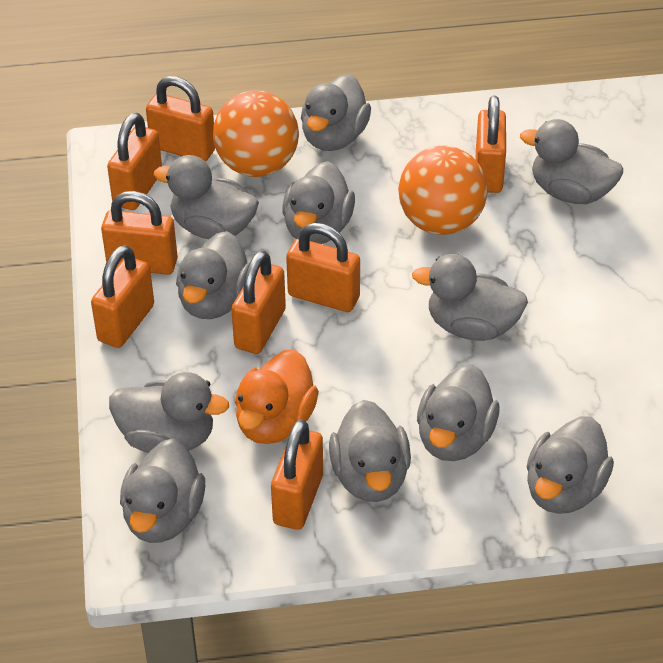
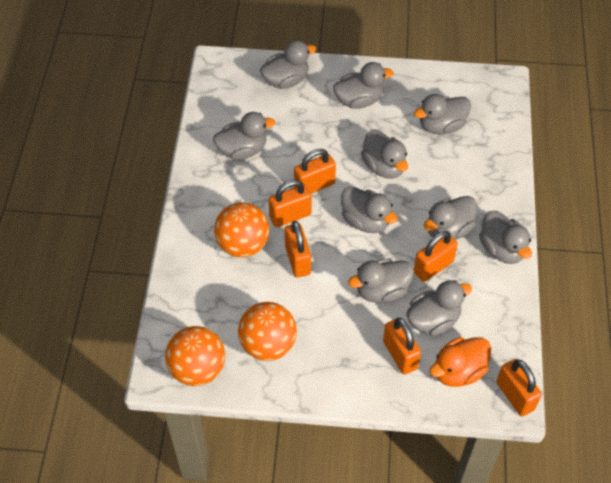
grey duck: 11 -> 10
orange ball: 2 -> 3
orange padlock: 8 -> 6

